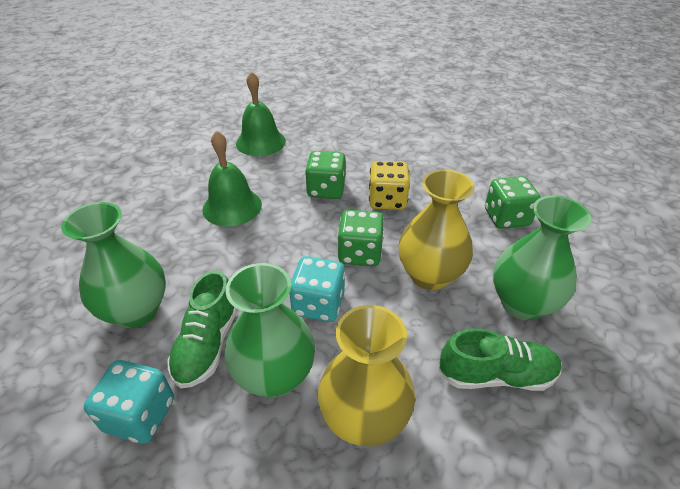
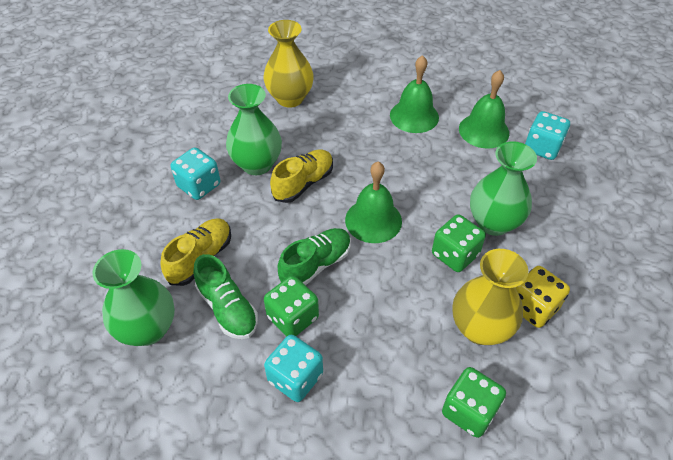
green bell: 2 -> 3
turquoise dice: 2 -> 3
yellow shoe: 0 -> 2

